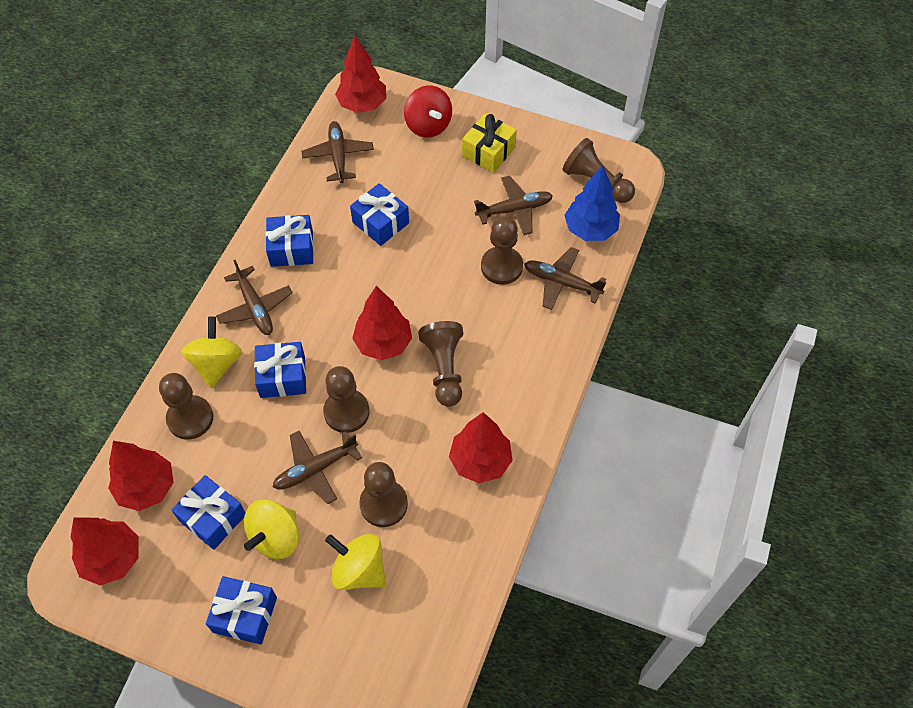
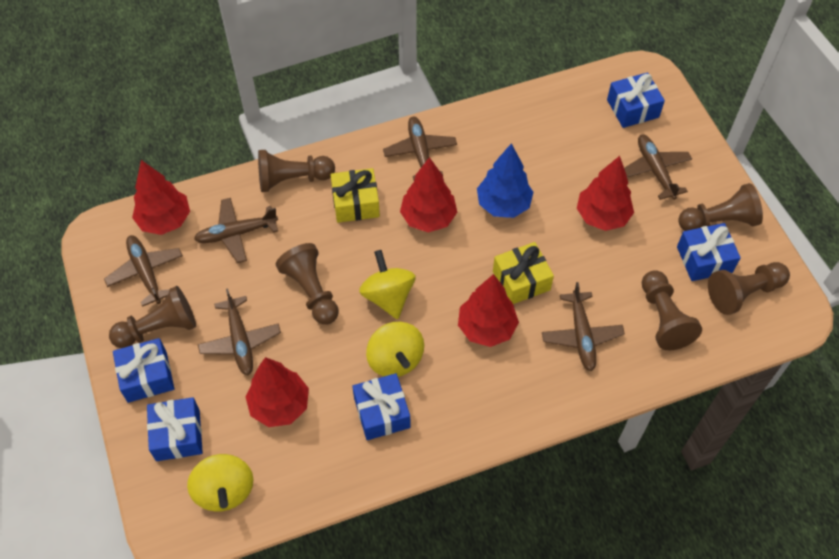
brown plane: 5 -> 6
red spinning top: 1 -> 0
yellow gift: 1 -> 2

